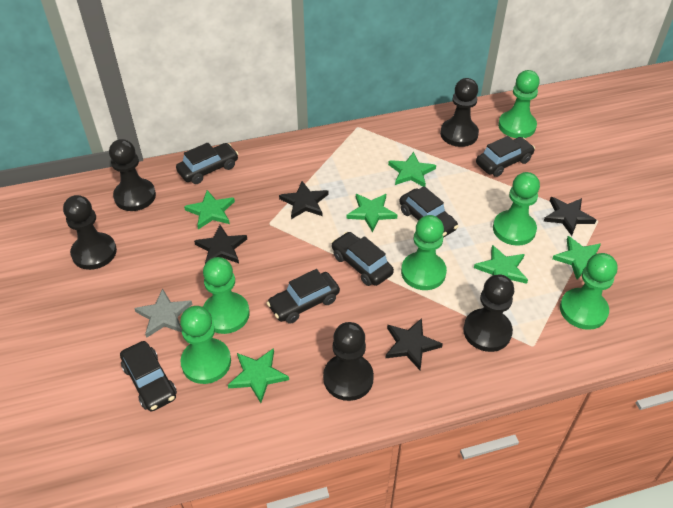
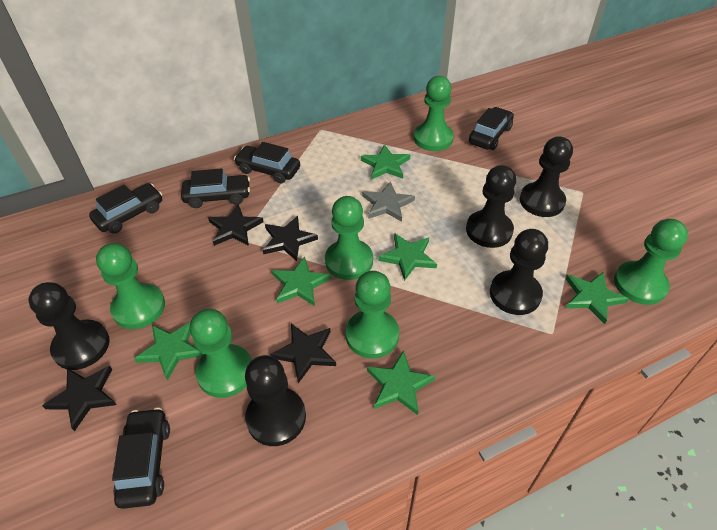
black car: 6 -> 5

